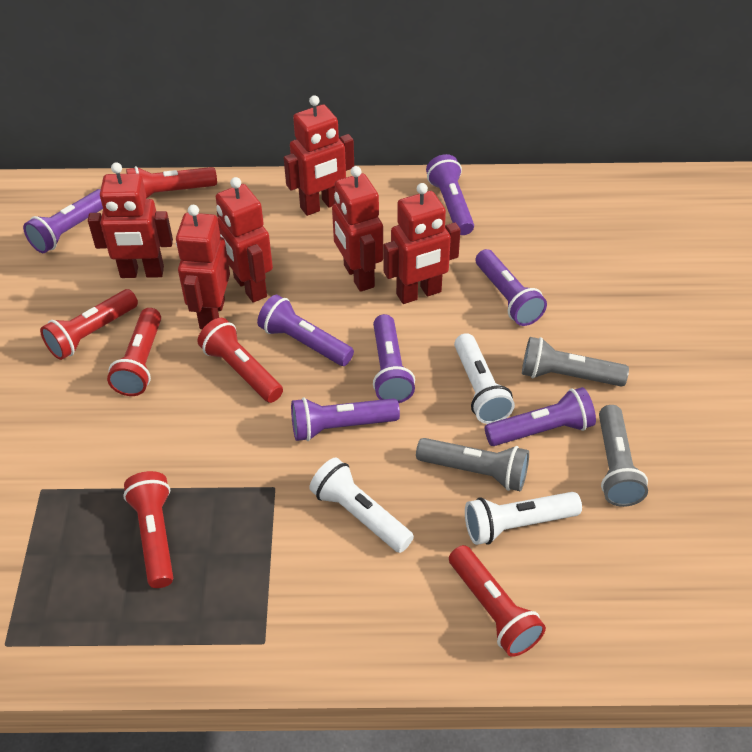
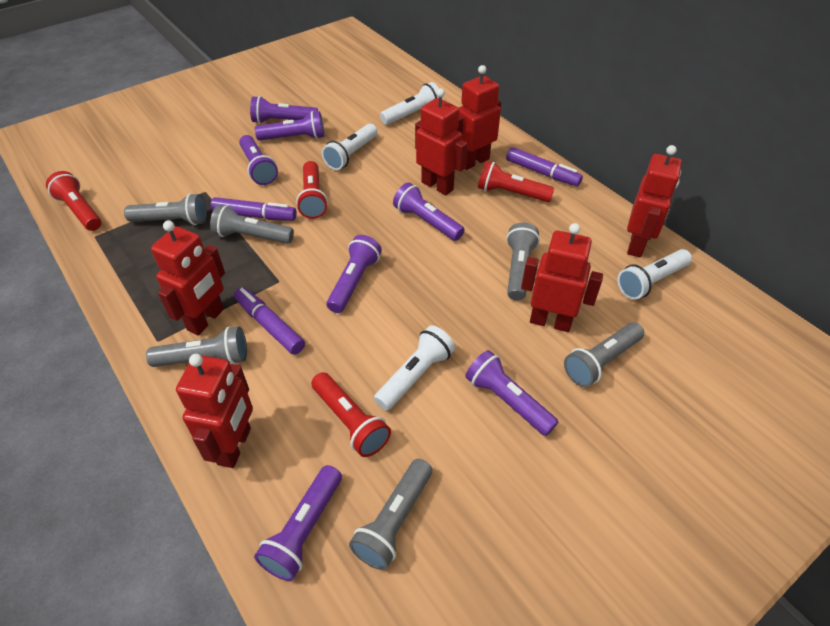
grey flashlight: 3 -> 6
purple marker: 0 -> 3
red flashlight: 6 -> 4
white flashlight: 3 -> 4

